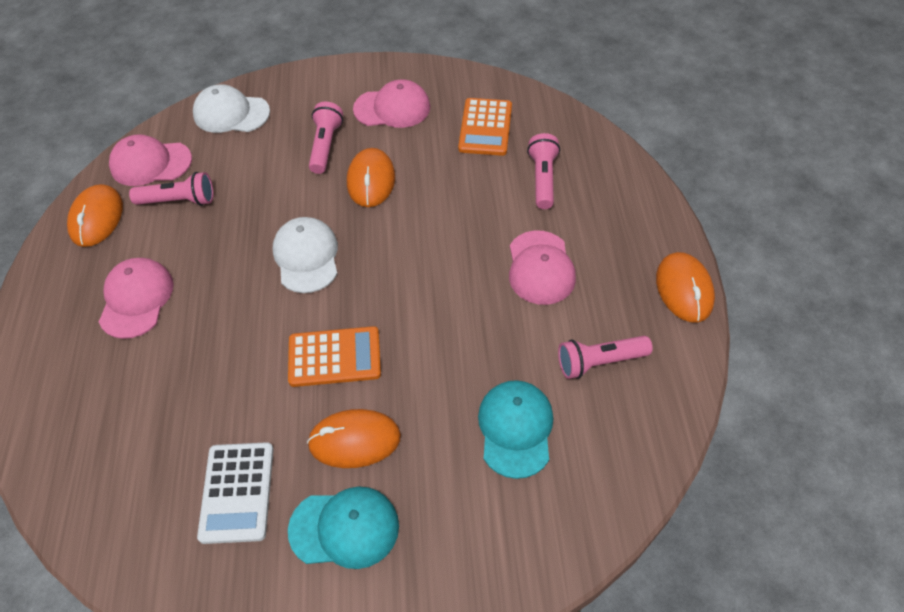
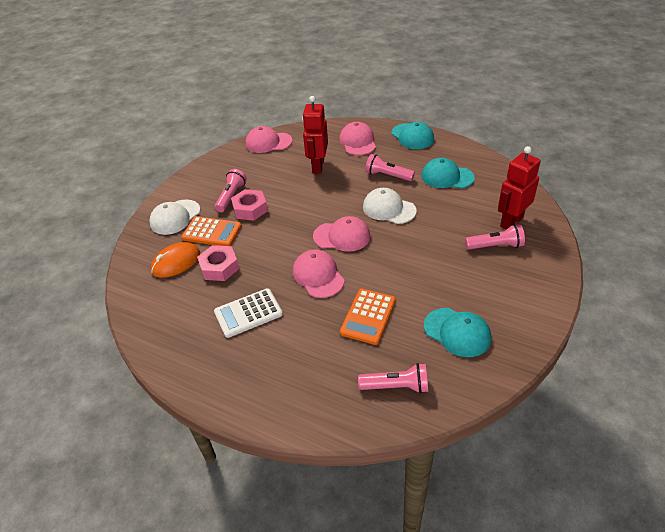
orange mouse: 4 -> 1
pink nut: 0 -> 2
red robot: 0 -> 2
turquoise cap: 2 -> 3

